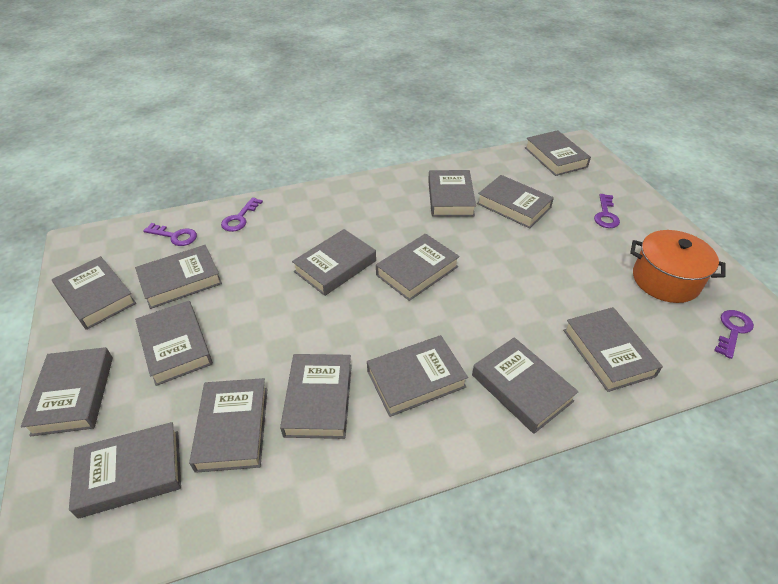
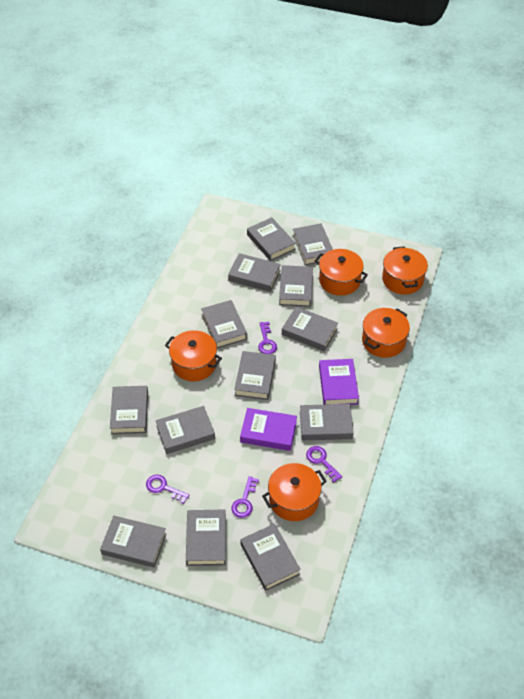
grey book: 15 -> 13
orange pot: 1 -> 5
purple book: 0 -> 2

